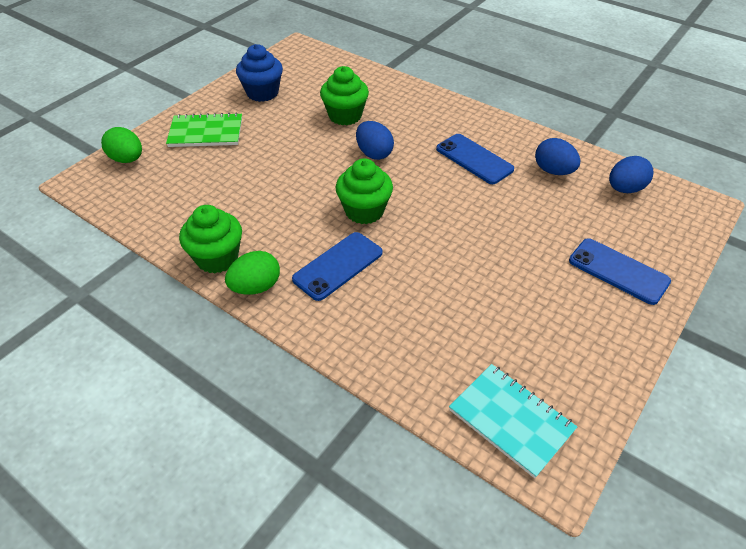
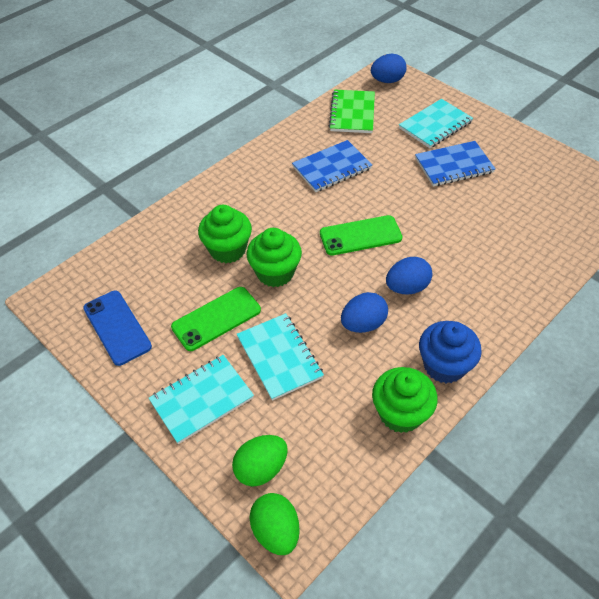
blue notebook: 0 -> 2
blue phone: 3 -> 1
green phone: 0 -> 2
turquoise notebook: 1 -> 3

